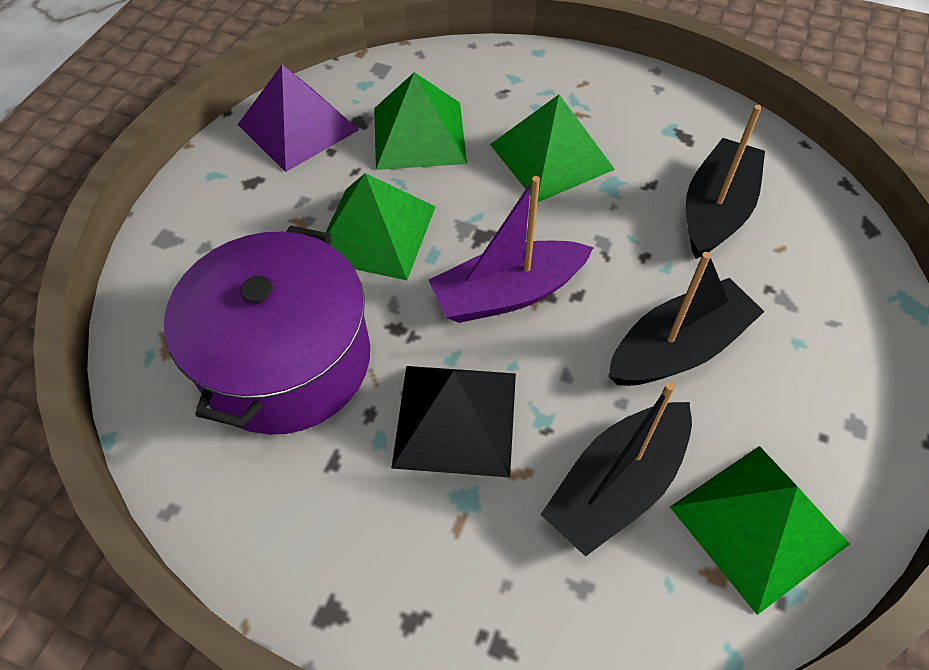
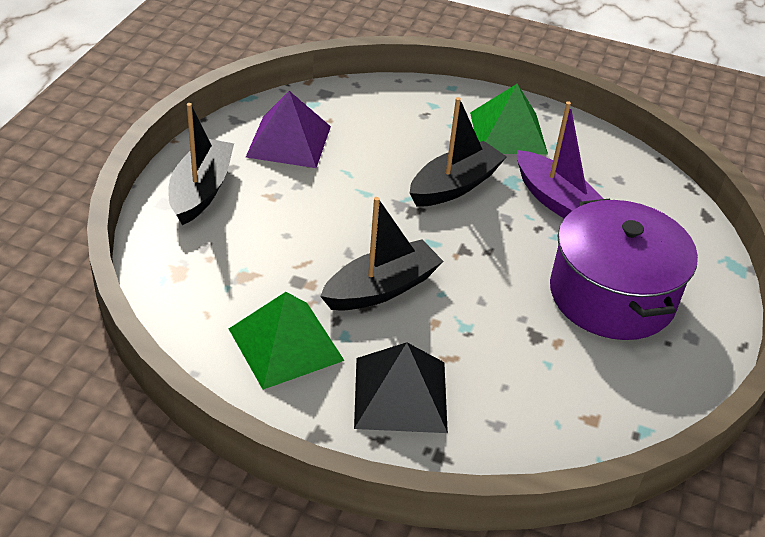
green pyramid: 4 -> 2

